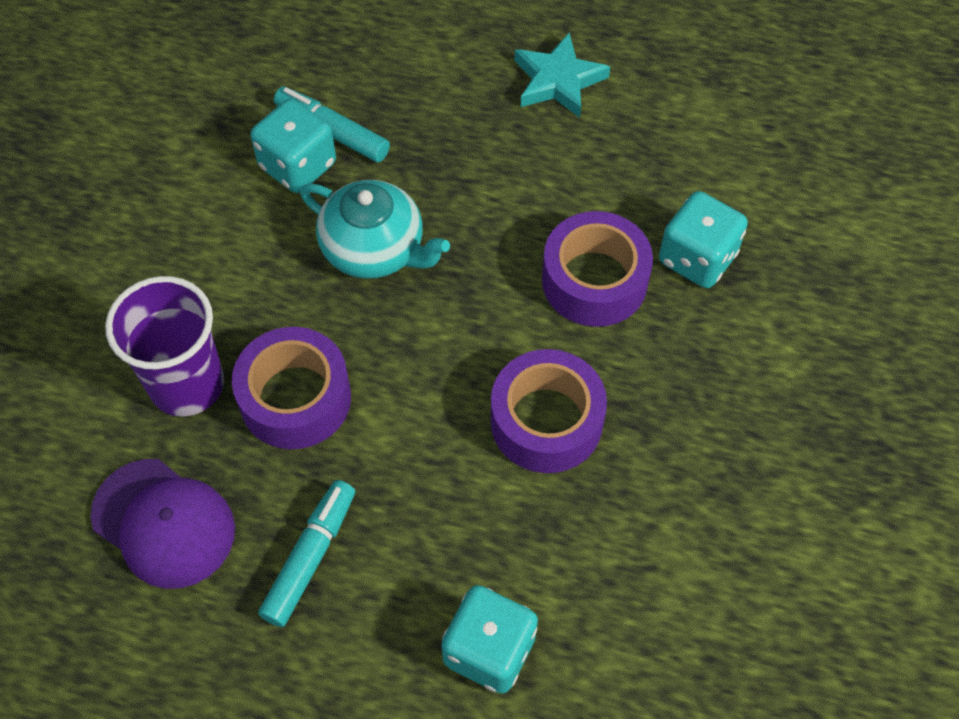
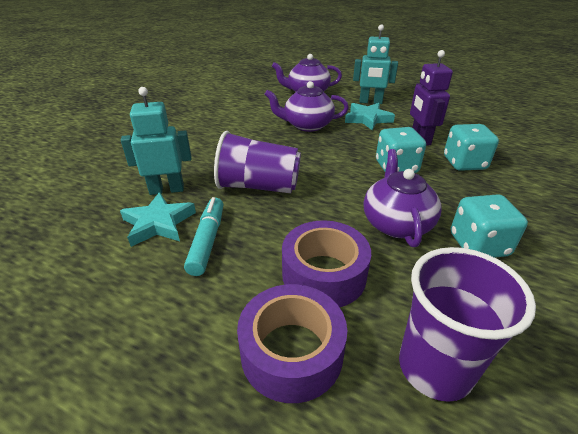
purple cap: 1 -> 0
purple cup: 1 -> 2
purple robot: 0 -> 1
purple tape: 3 -> 2
purple teapot: 0 -> 3
turquoise marker: 2 -> 1
turquoise robot: 0 -> 2
turquoise star: 1 -> 2
turquoise teapot: 1 -> 0

